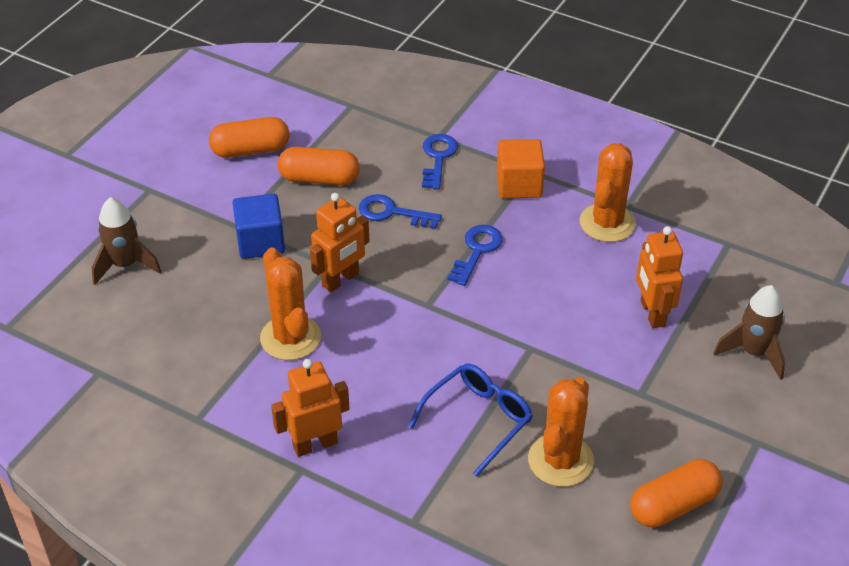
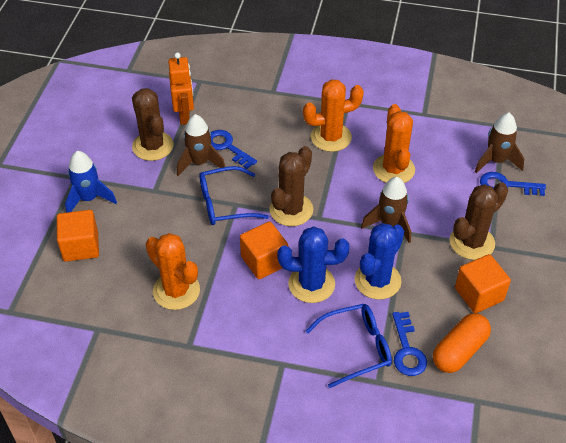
blue cactus: 0 -> 2
blue cube: 1 -> 0
blue glasses: 1 -> 2
blue rocket: 0 -> 1
brown cactus: 0 -> 3
brown rocket: 2 -> 3
orange capsule: 3 -> 1
orange cube: 1 -> 3
orange robot: 3 -> 1

